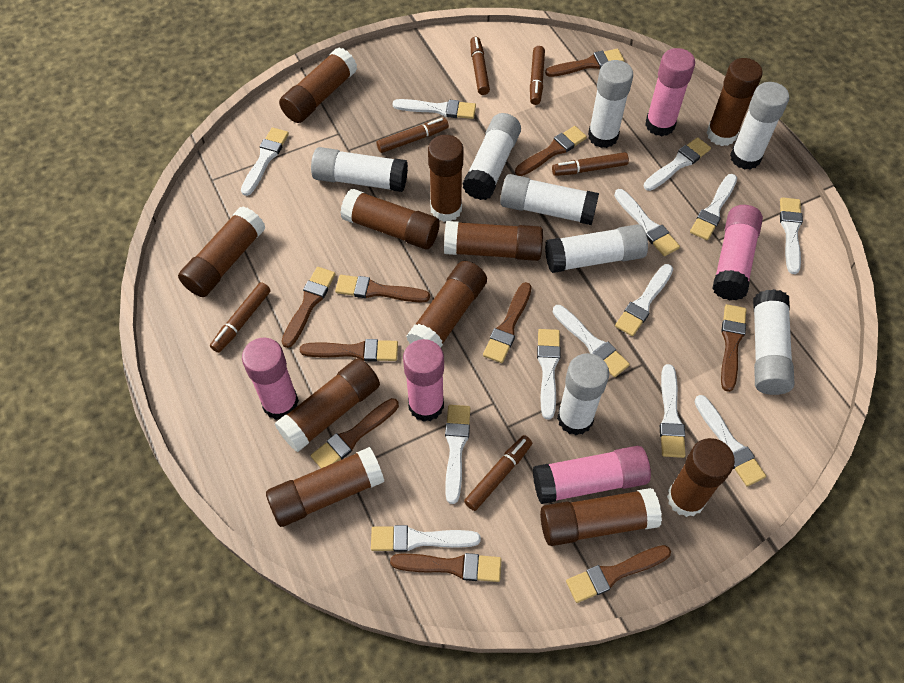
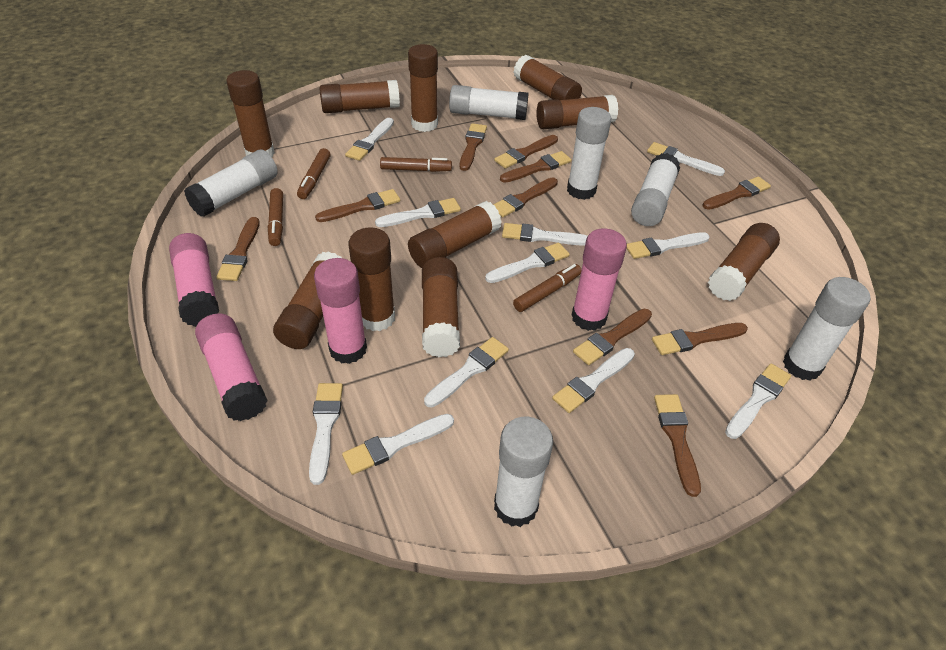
brown glue stick: 11 -> 10
brown marker: 6 -> 4
pink glue stick: 5 -> 4
white brush: 13 -> 11
white glue stick: 8 -> 6

